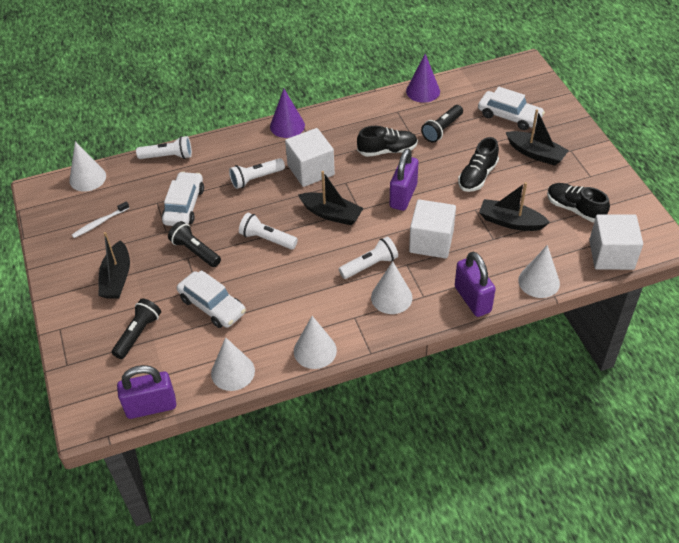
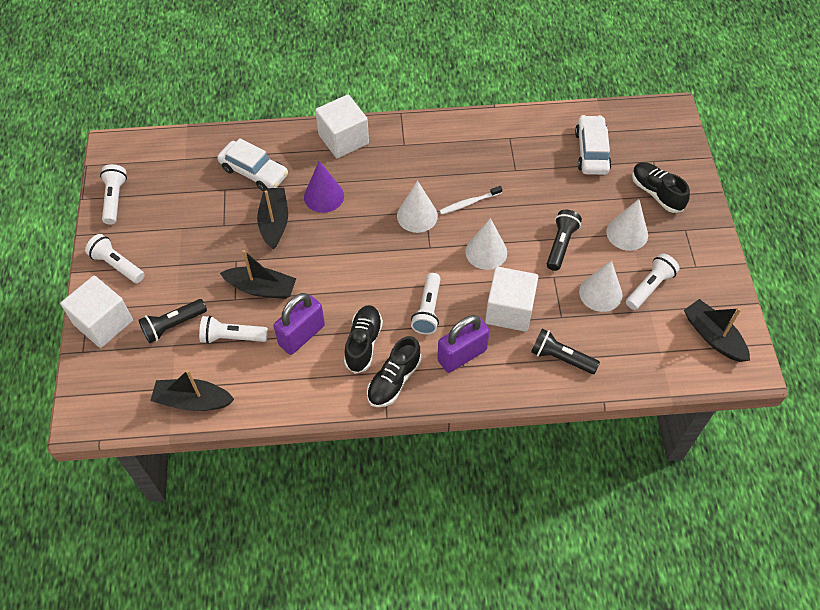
purple cone: 2 -> 1
purple padlock: 3 -> 2
white car: 3 -> 2
white cone: 5 -> 4
white flashlight: 4 -> 5

